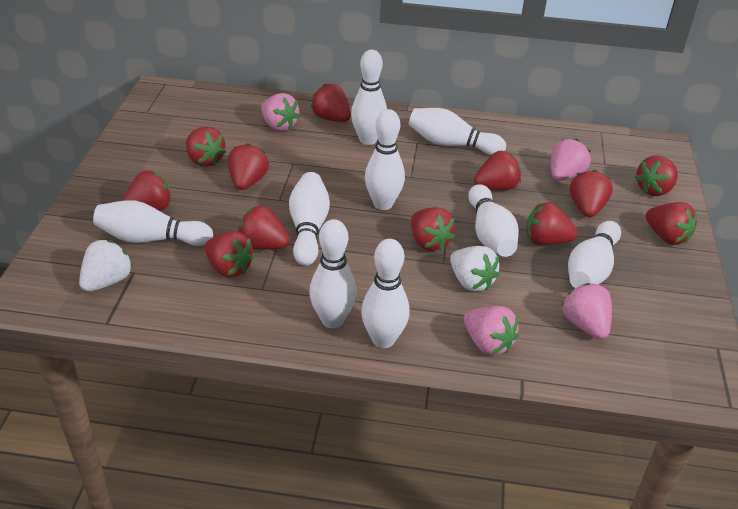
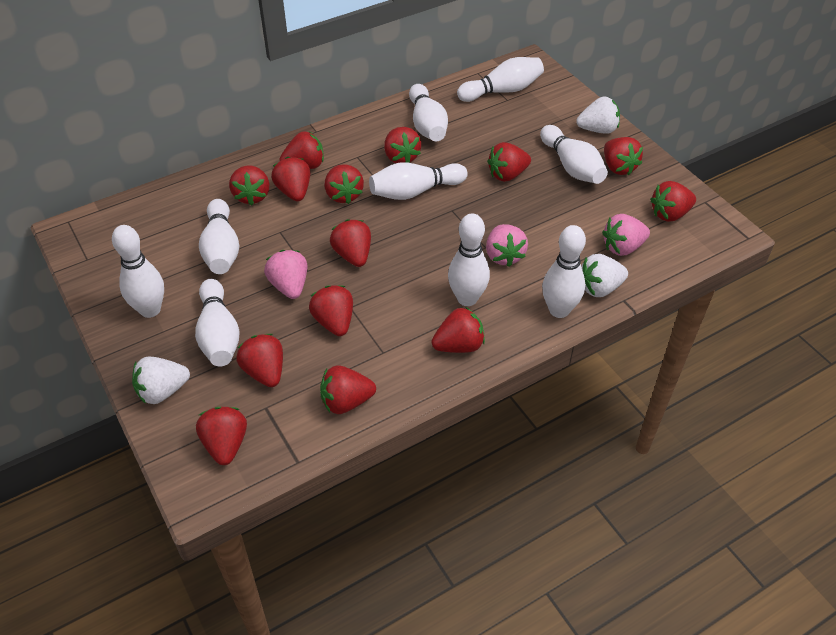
pink strawberry: 4 -> 3
red strawberry: 12 -> 14
white strawberry: 2 -> 3

